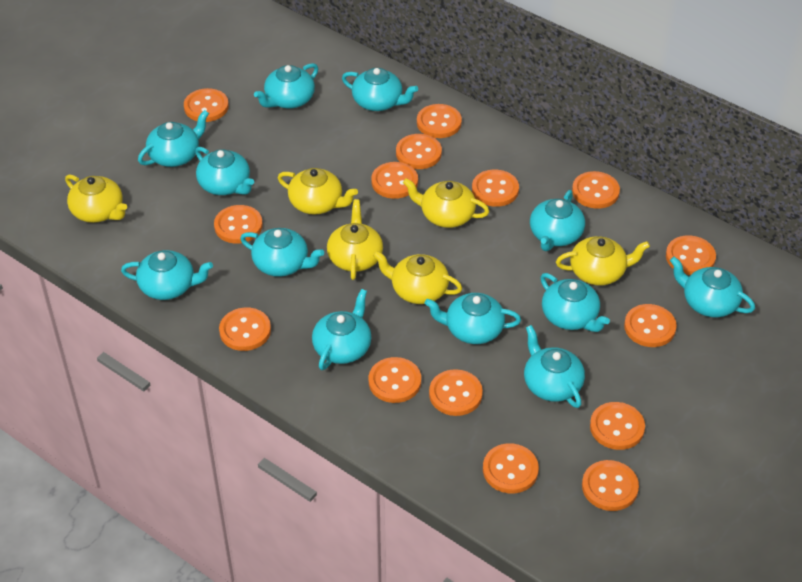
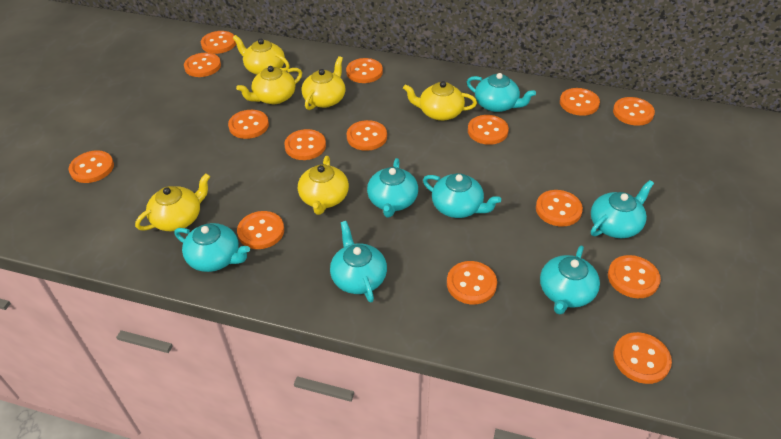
turquoise teapot: 12 -> 7

